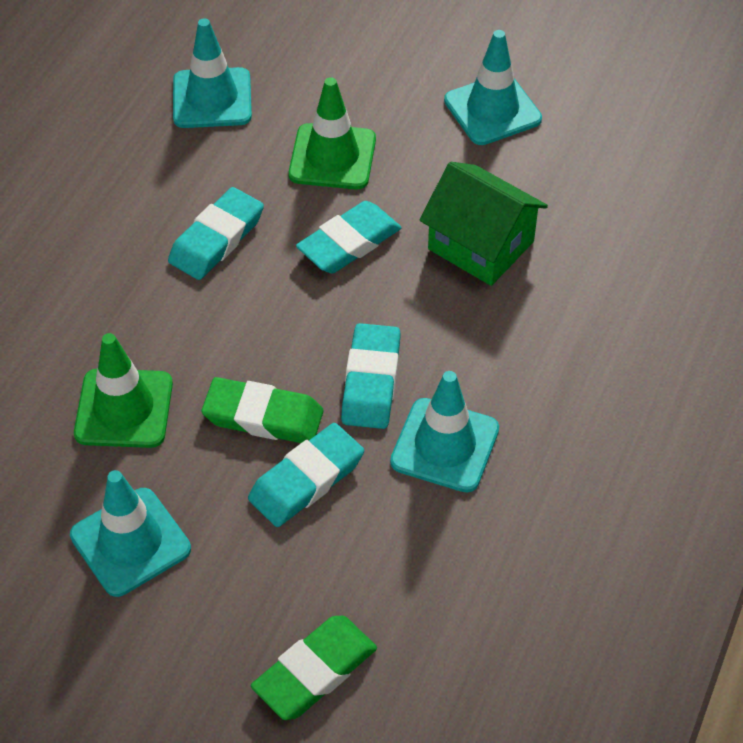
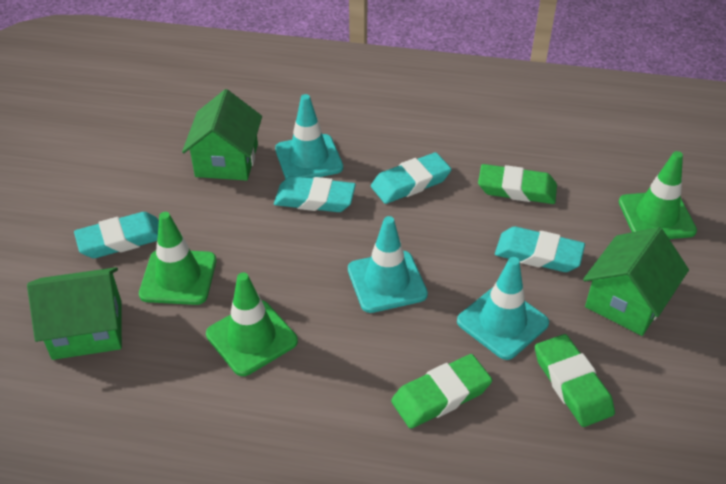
green eraser: 2 -> 3
green house: 1 -> 3
green traffic cone: 2 -> 3
turquoise traffic cone: 4 -> 3

